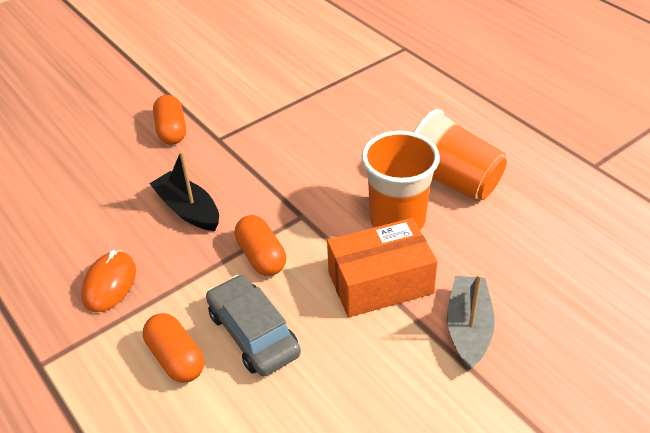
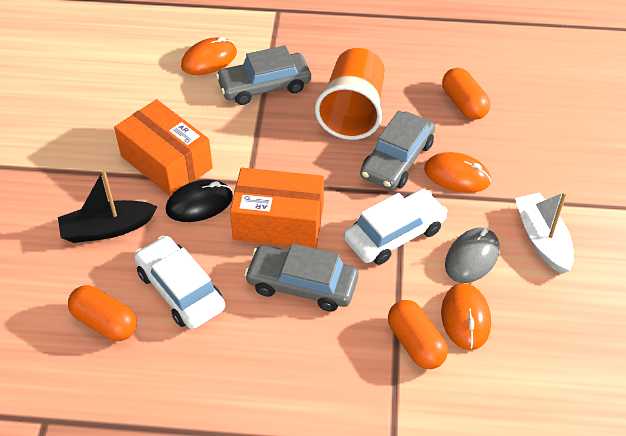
black mouse: 0 -> 1
grey boat: 1 -> 0
grey car: 1 -> 3
grey mouse: 0 -> 1
orange box: 1 -> 2
orange cup: 2 -> 1
orange mouse: 1 -> 3
white boat: 0 -> 1
white car: 0 -> 2

